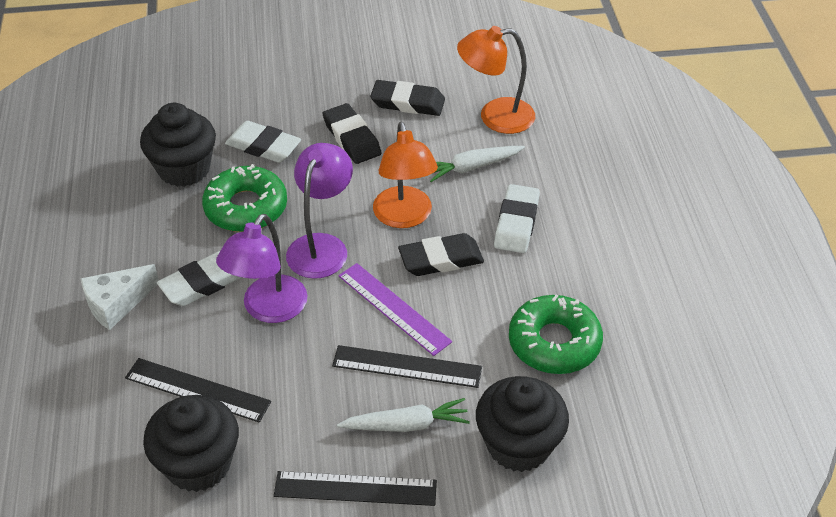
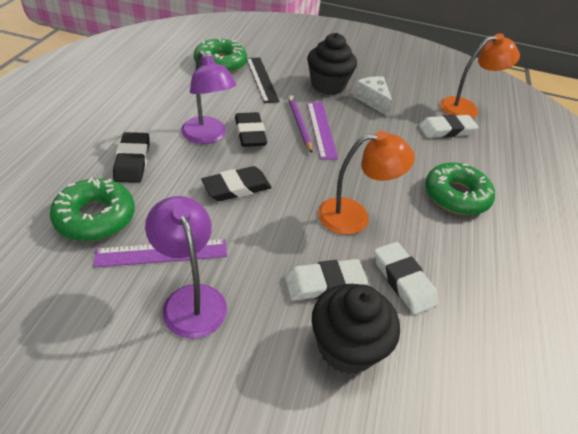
black cupcake: 3 -> 2
black ruler: 3 -> 1
green donut: 2 -> 3
purple pencil: 0 -> 1
purple ruler: 1 -> 2
white carrot: 2 -> 0

